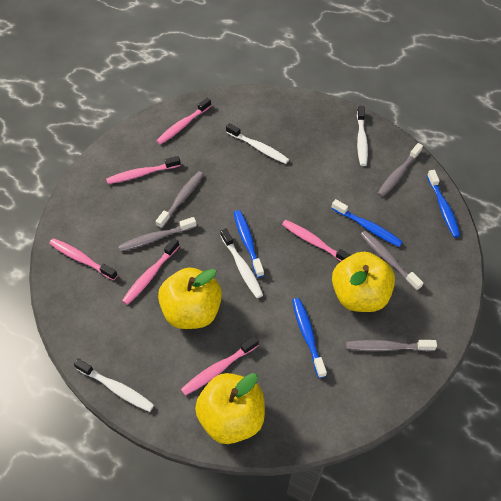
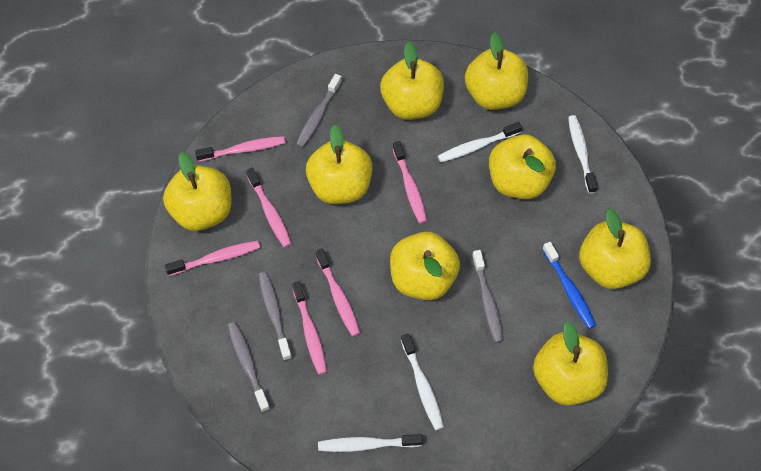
blue toothbrush: 4 -> 1
grey toothbrush: 5 -> 4
yellow apple: 3 -> 8

